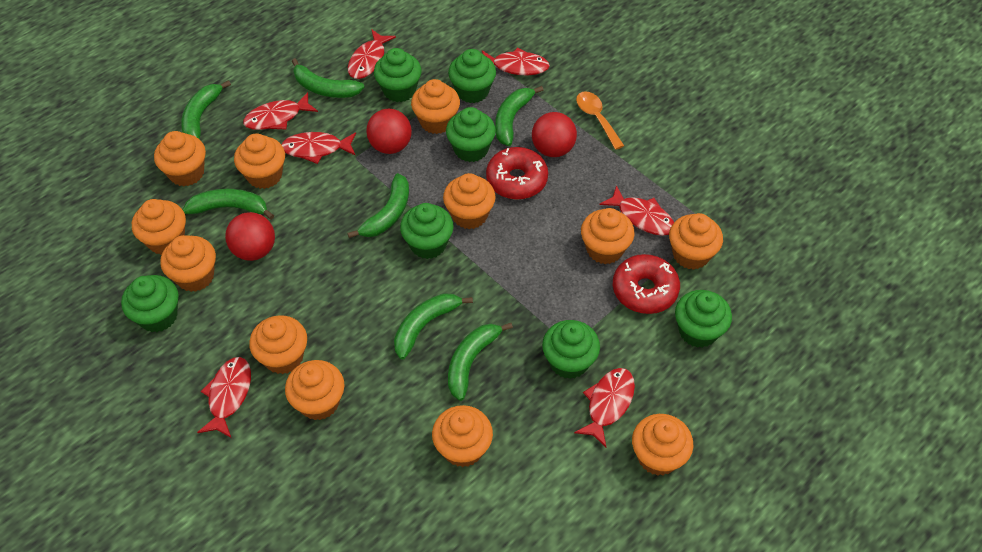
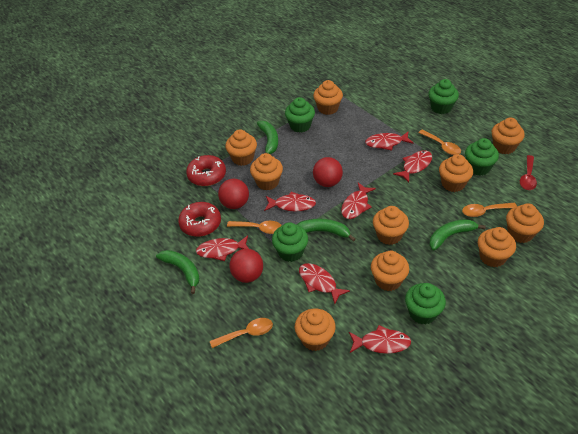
green banana: 7 -> 4
green cupcake: 7 -> 5
orange cupcake: 12 -> 10
orange spoon: 1 -> 4
red spoon: 0 -> 1

